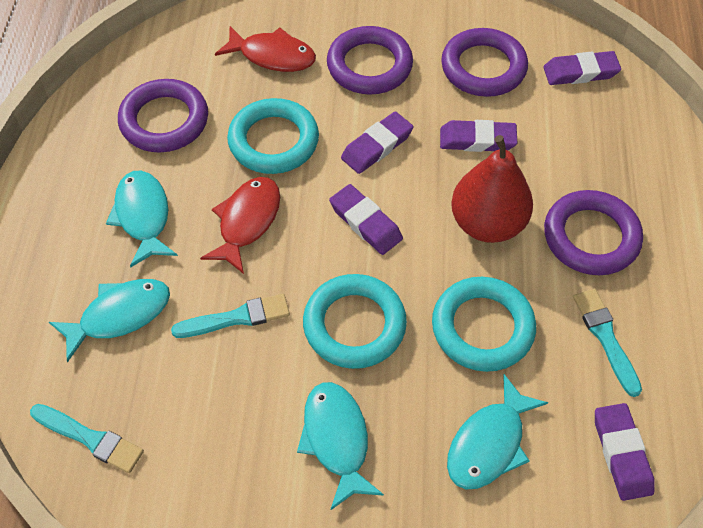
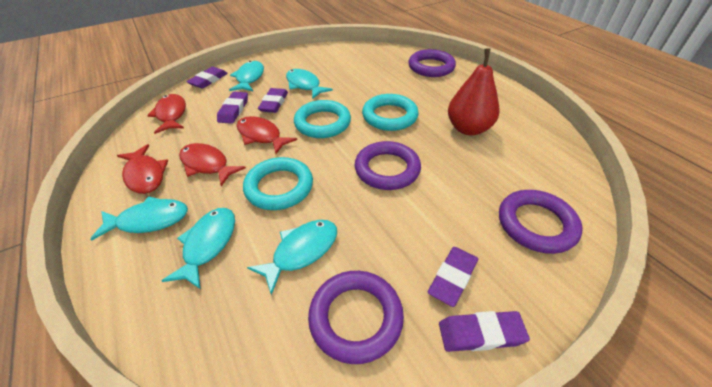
red fish: 2 -> 4
turquoise brush: 3 -> 0
turquoise fish: 4 -> 5

